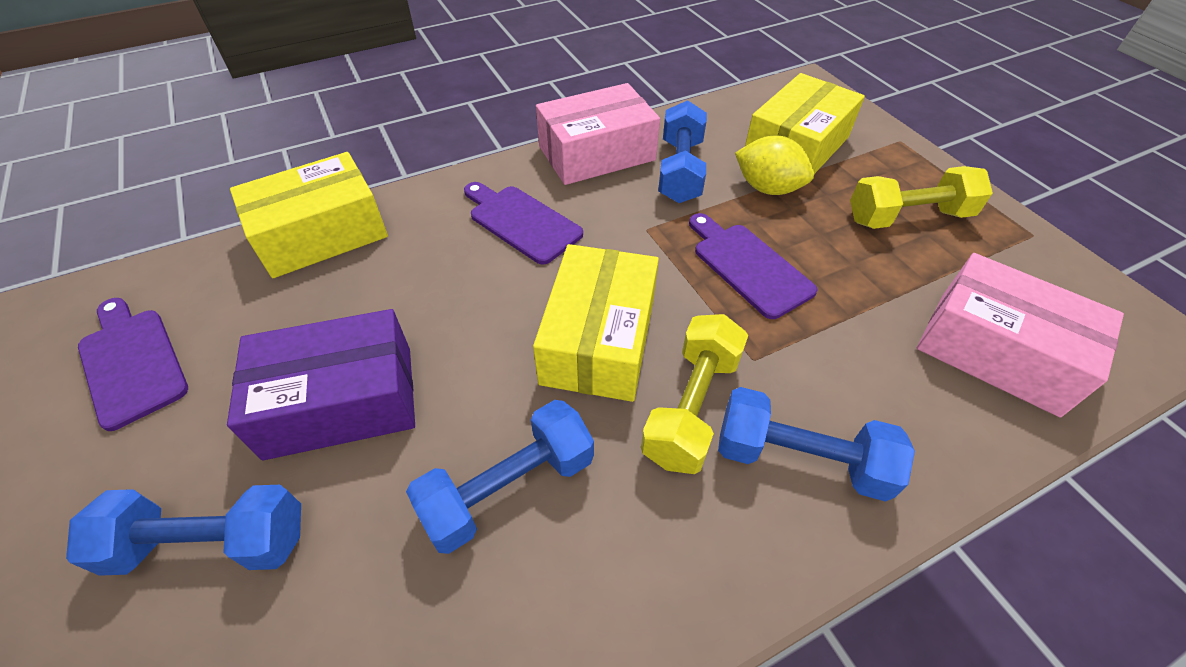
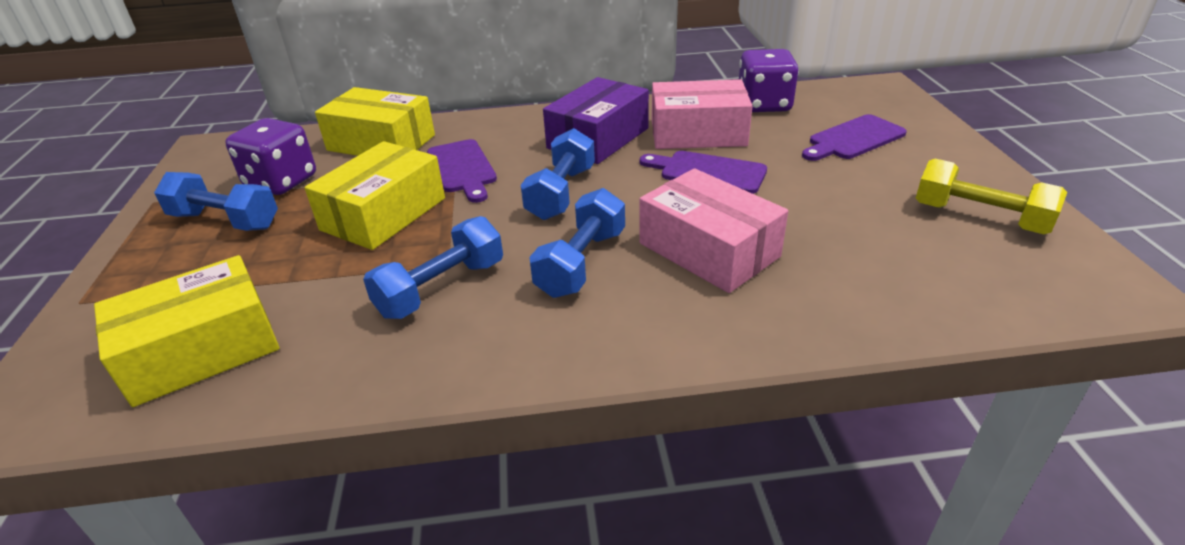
purple dice: 0 -> 2
yellow dumbbell: 2 -> 1
yellow lemon: 1 -> 0

